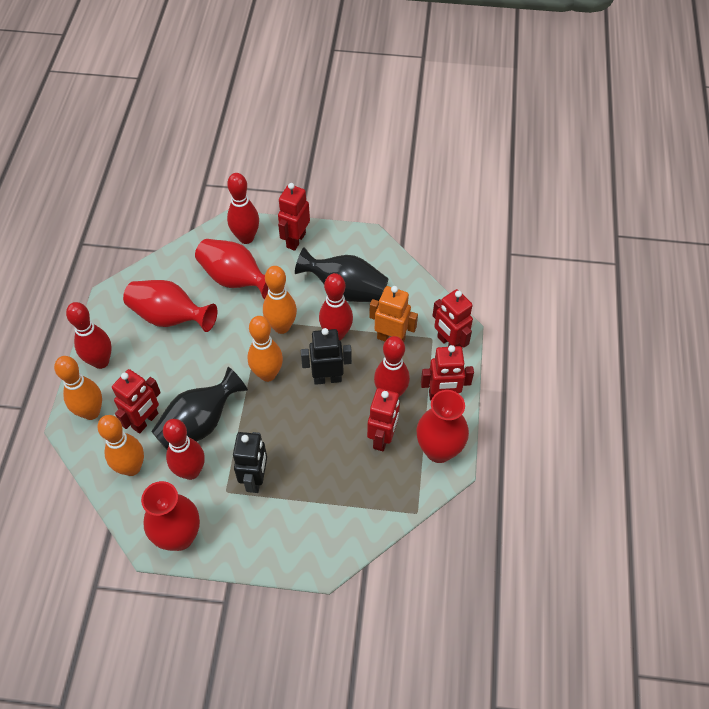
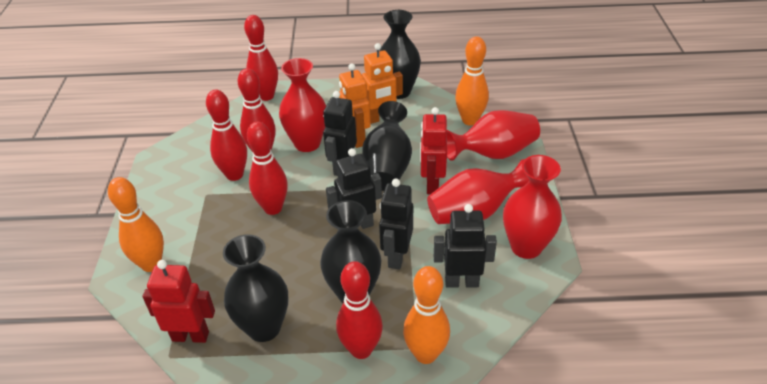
black robot: 2 -> 4
black vase: 2 -> 4
orange bowling pin: 4 -> 3
orange robot: 1 -> 2
red robot: 5 -> 2

